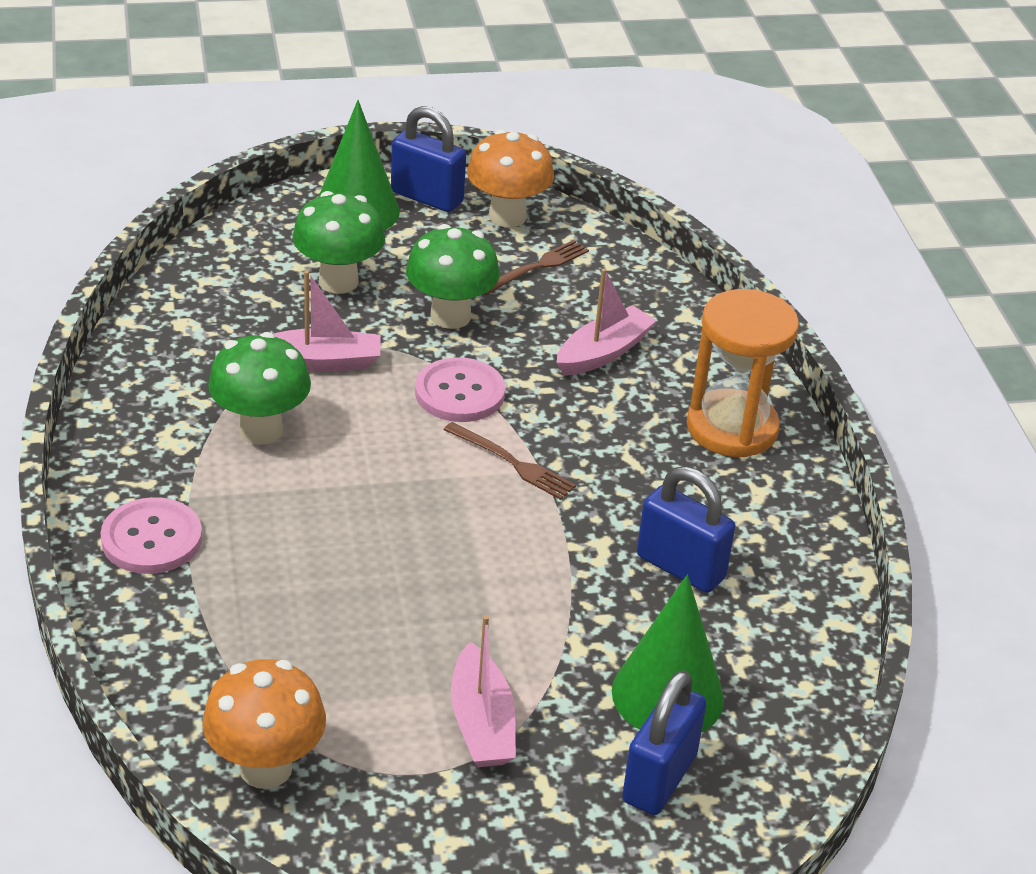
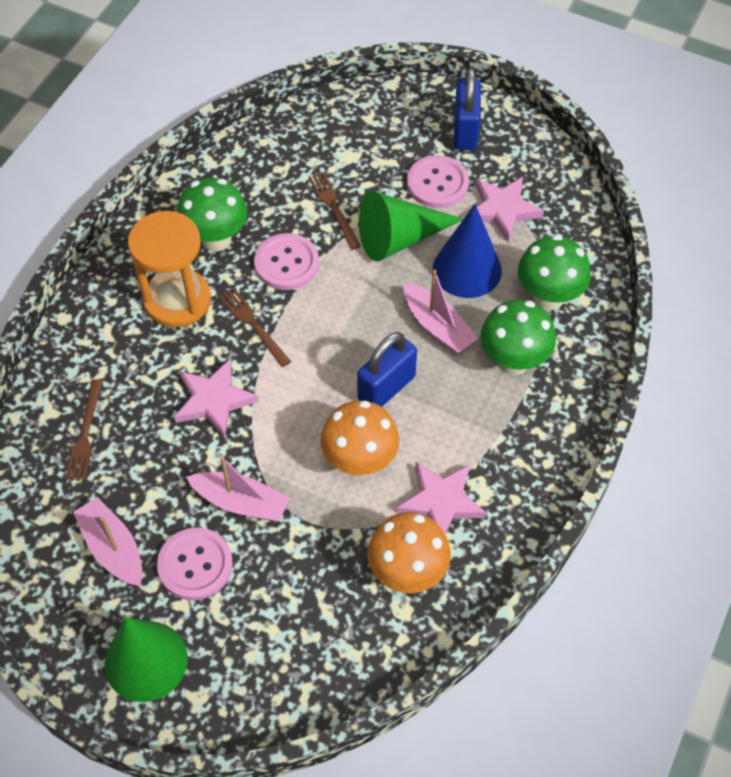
blue cone: 0 -> 1
blue padlock: 3 -> 2
brown fork: 2 -> 3
pink button: 2 -> 3
pink star: 0 -> 3

